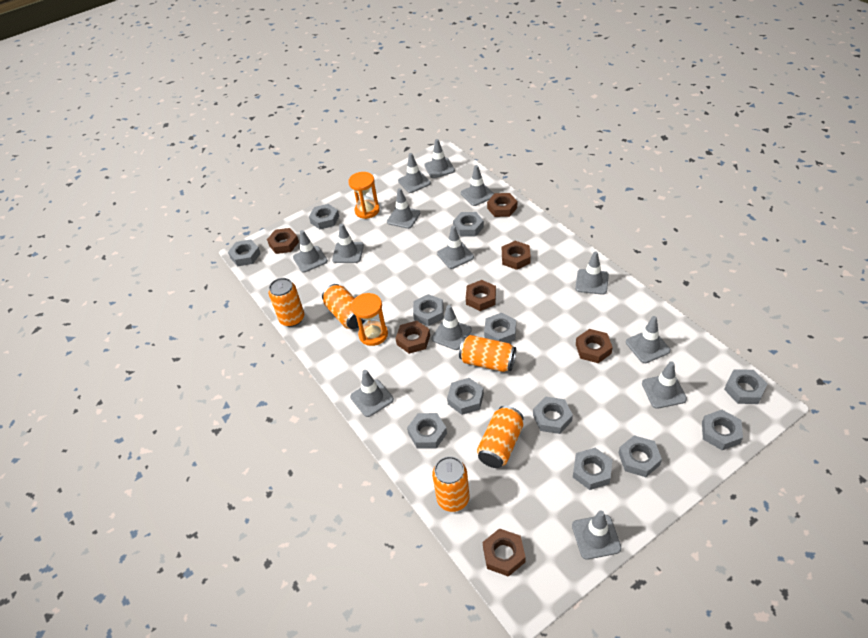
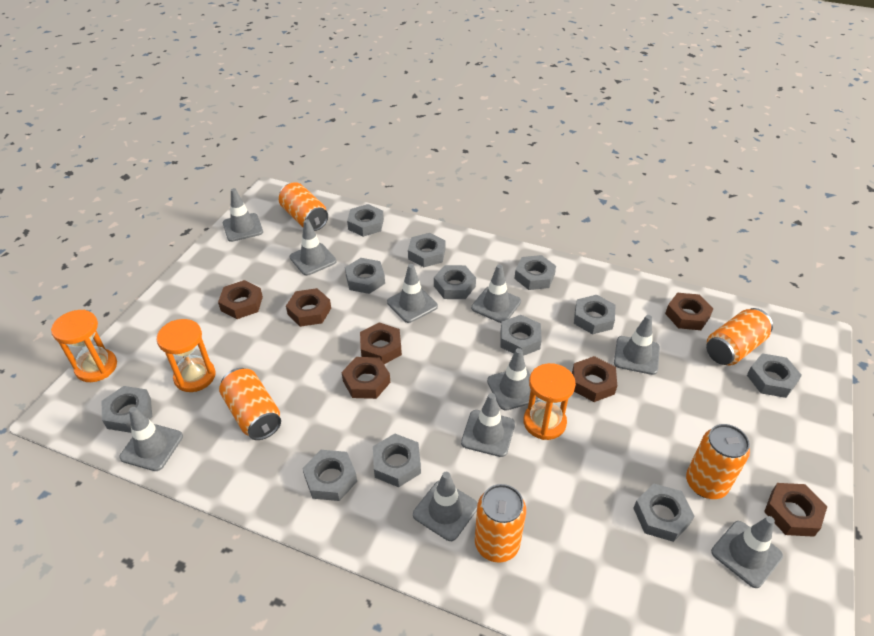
grey traffic cone: 13 -> 10
orange hourglass: 2 -> 3

